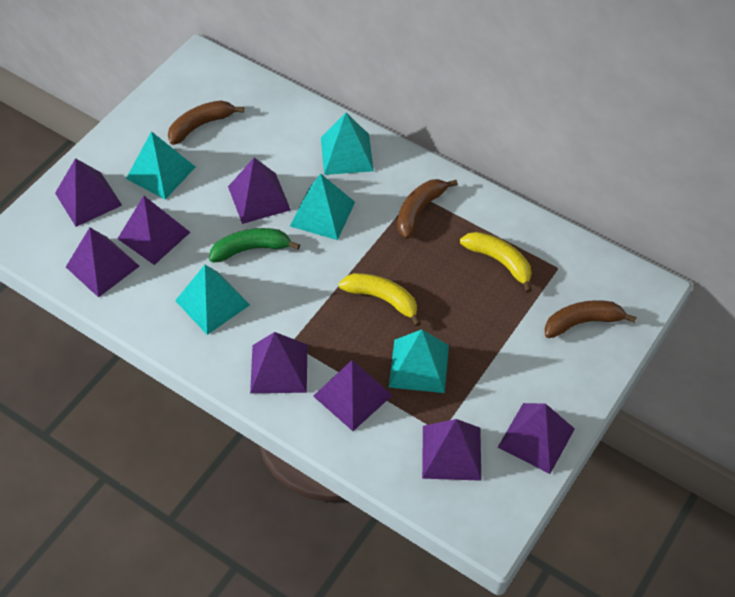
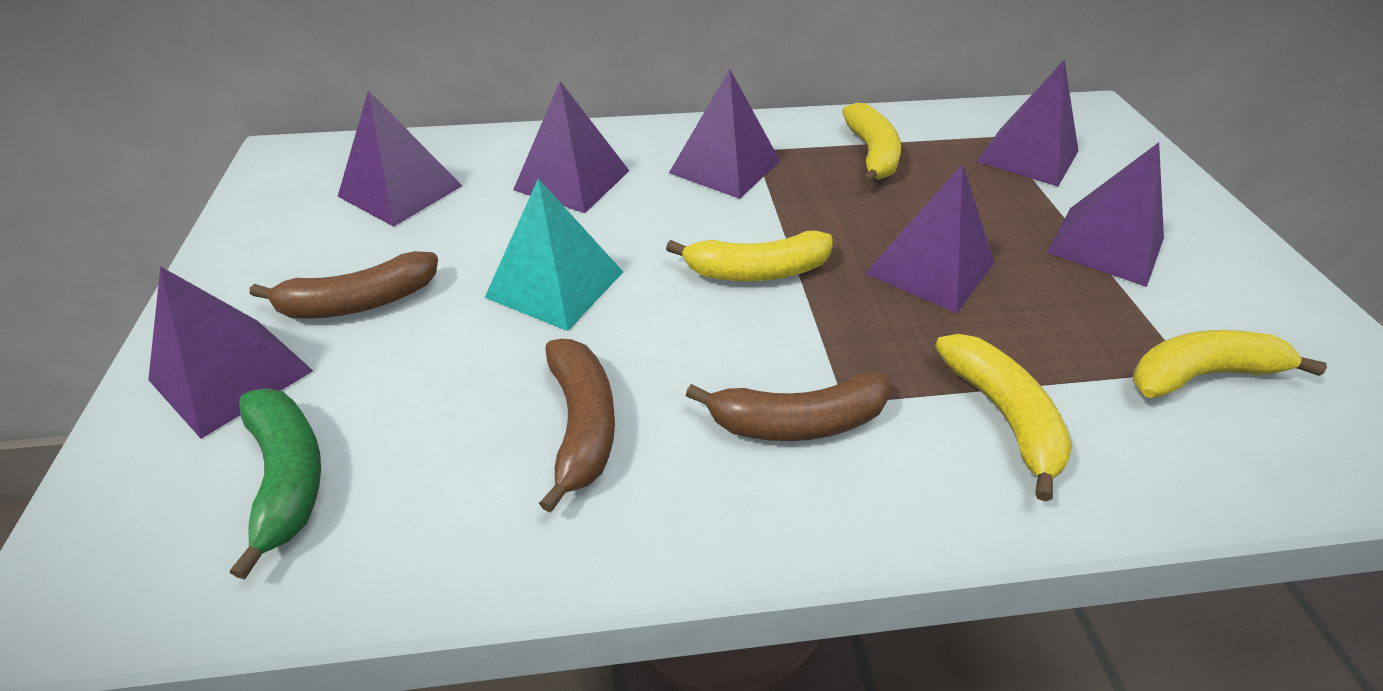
purple pyramid: 8 -> 7
turquoise pyramid: 5 -> 1
yellow banana: 2 -> 4

